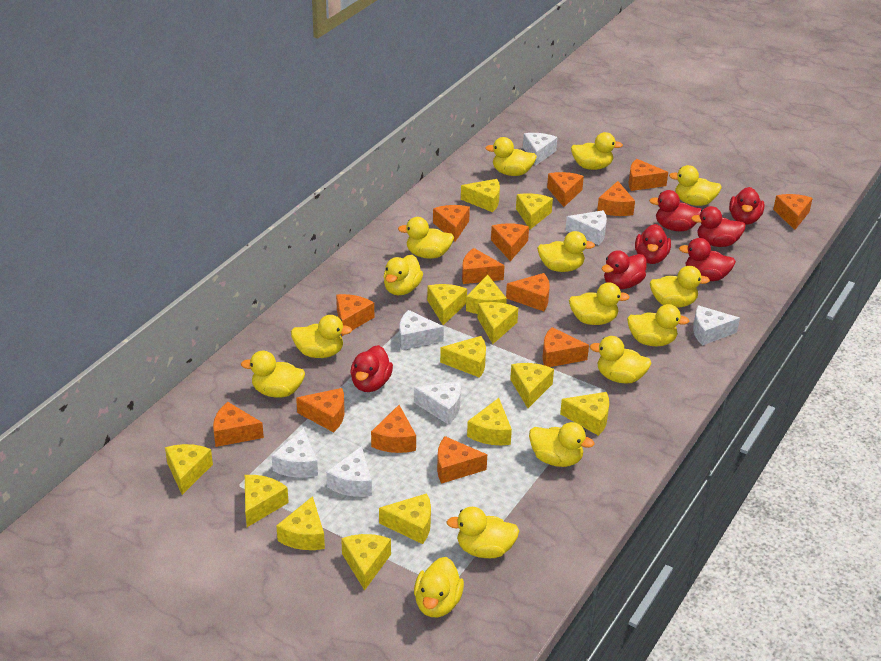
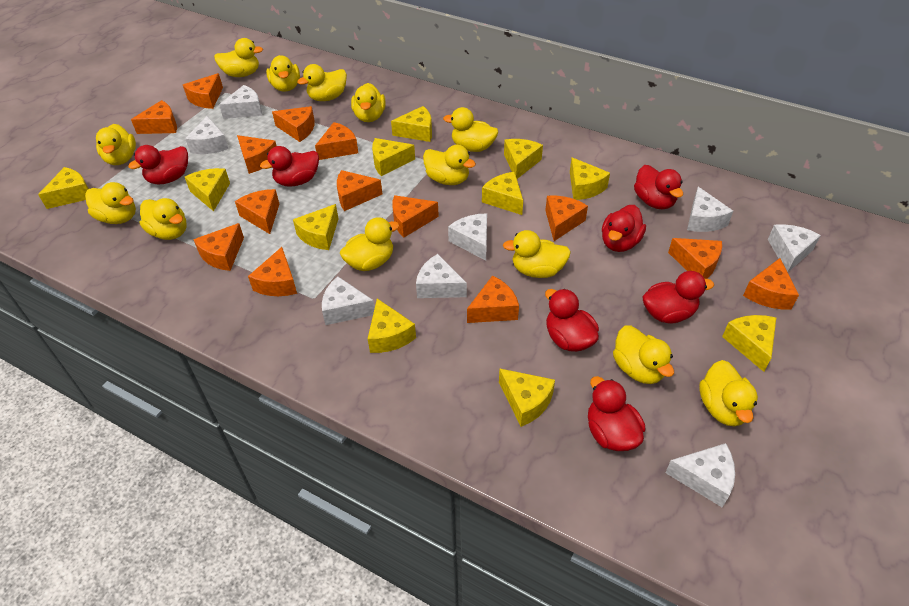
white cheese: 7 -> 8
yellow cheese: 14 -> 11
yellow duck: 15 -> 13

